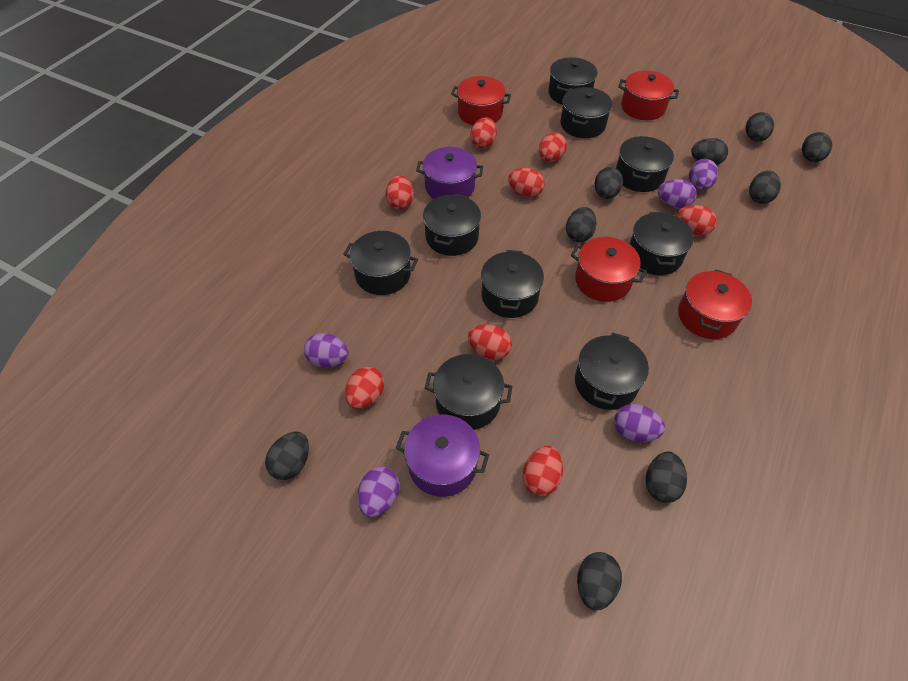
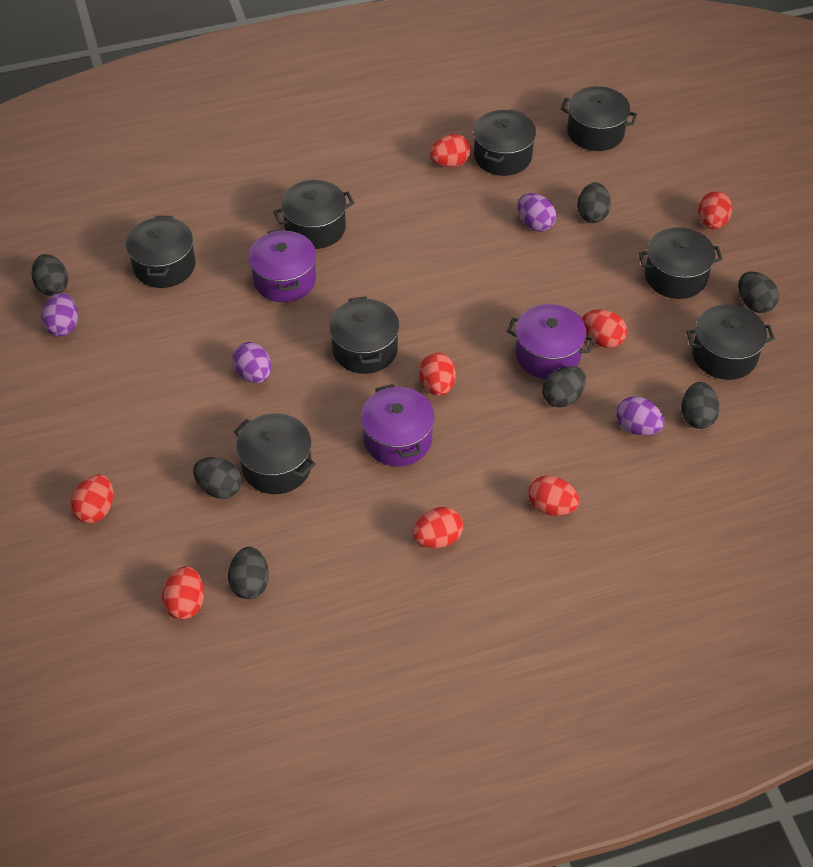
black egg: 9 -> 7
black pot: 9 -> 8
purple egg: 5 -> 4
purple pot: 2 -> 3
red pot: 4 -> 0

